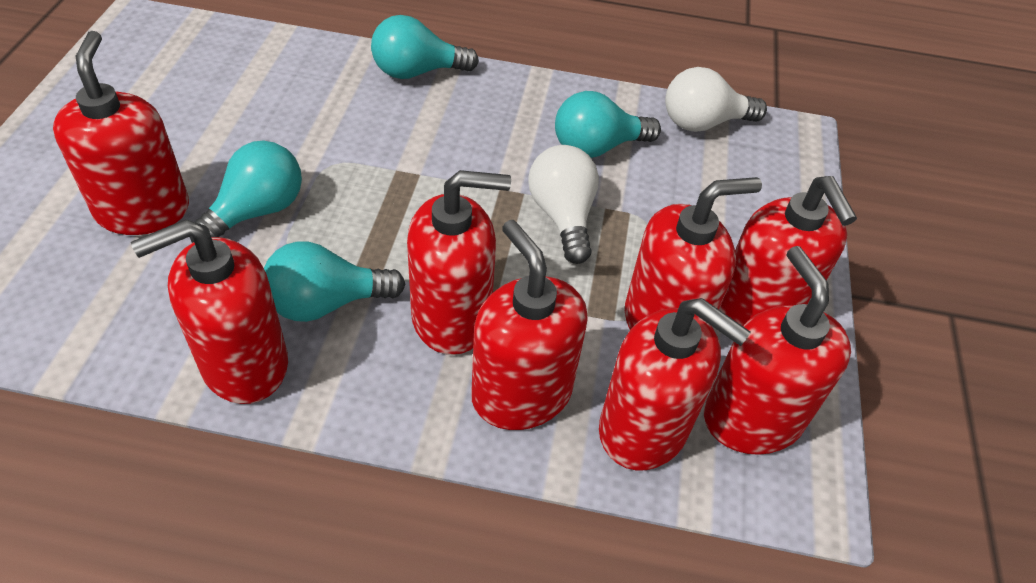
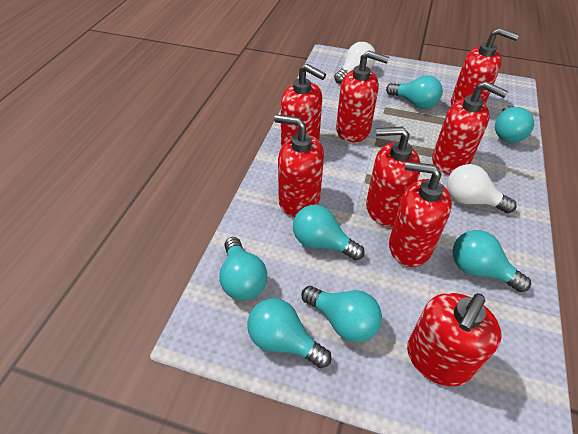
turquoise light bulb: 4 -> 7

